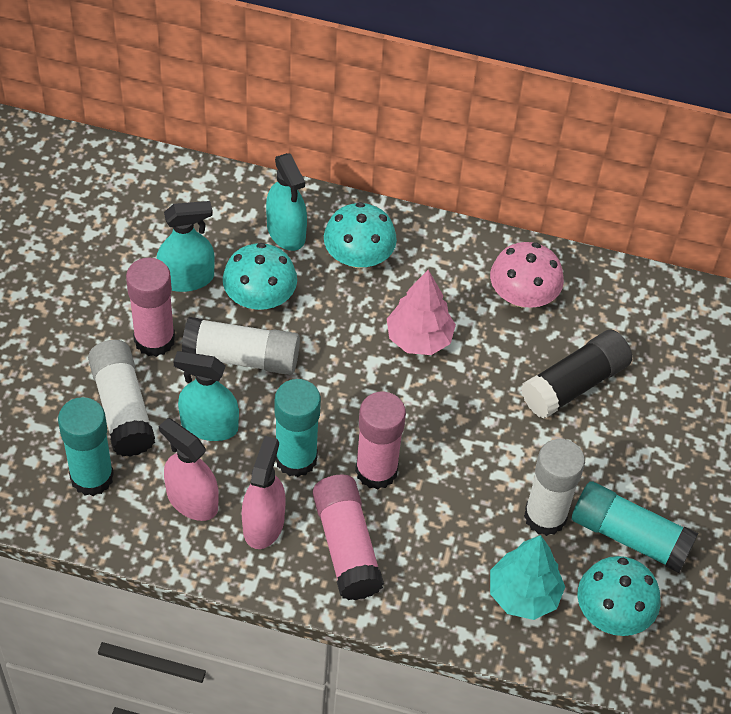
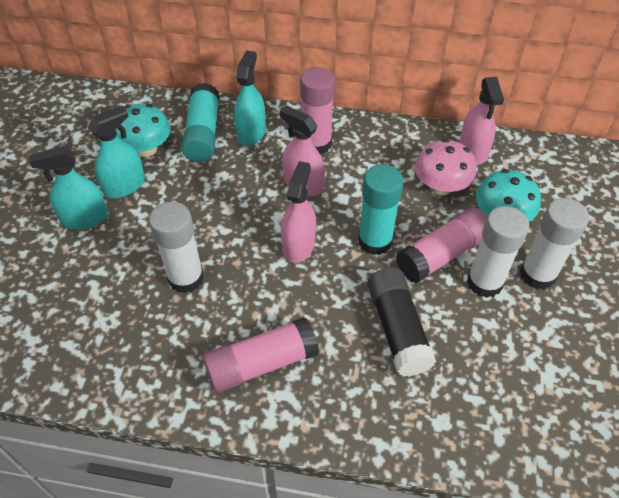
pink spray bottle: 2 -> 3
pink tree: 1 -> 0
turquoise glue stick: 3 -> 2
turquoise mushroom: 3 -> 2
turquoise tree: 1 -> 0

